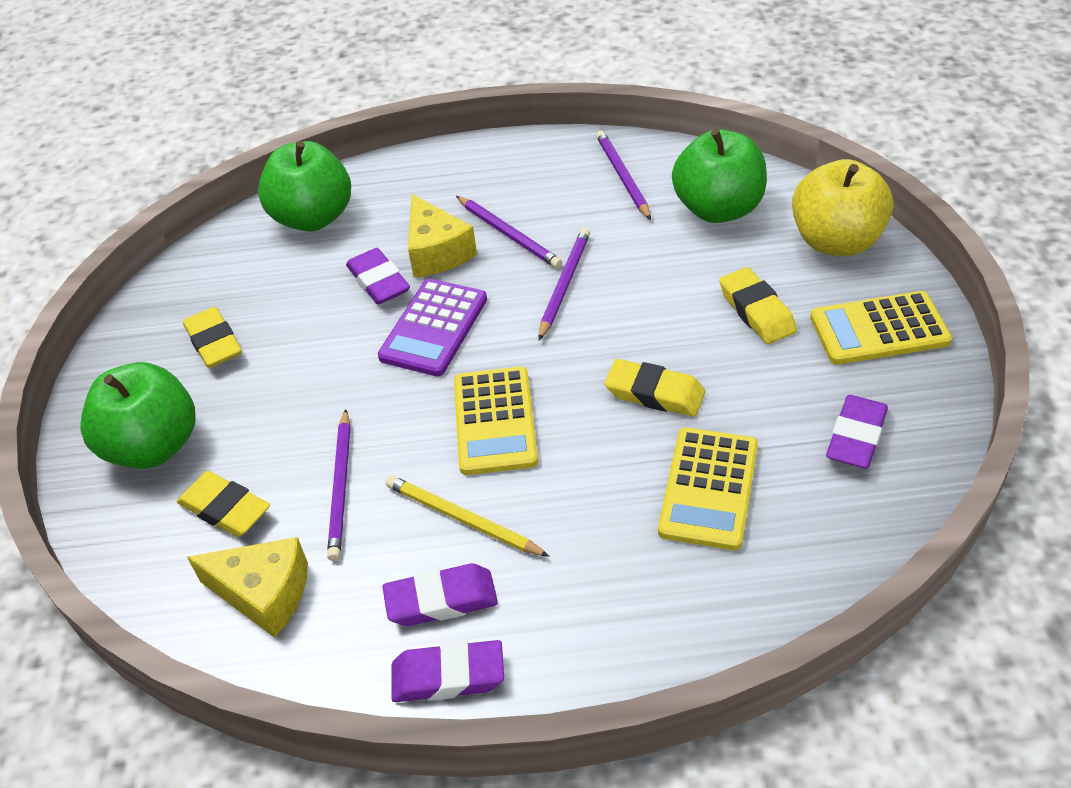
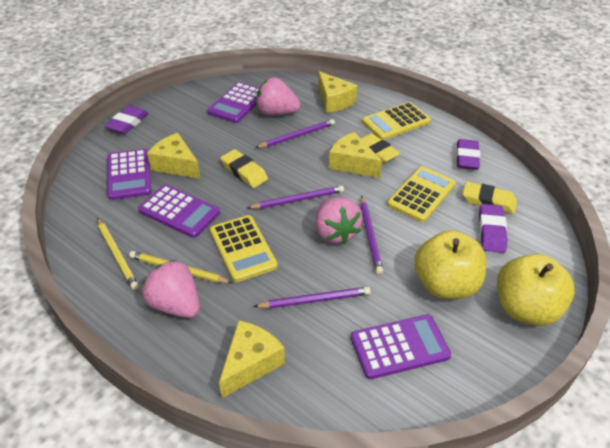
green apple: 3 -> 0
pink strawberry: 0 -> 3
purple calculator: 1 -> 4
purple eraser: 4 -> 3
yellow apple: 1 -> 2
yellow cheese: 2 -> 4
yellow eraser: 4 -> 3
yellow pencil: 1 -> 2

